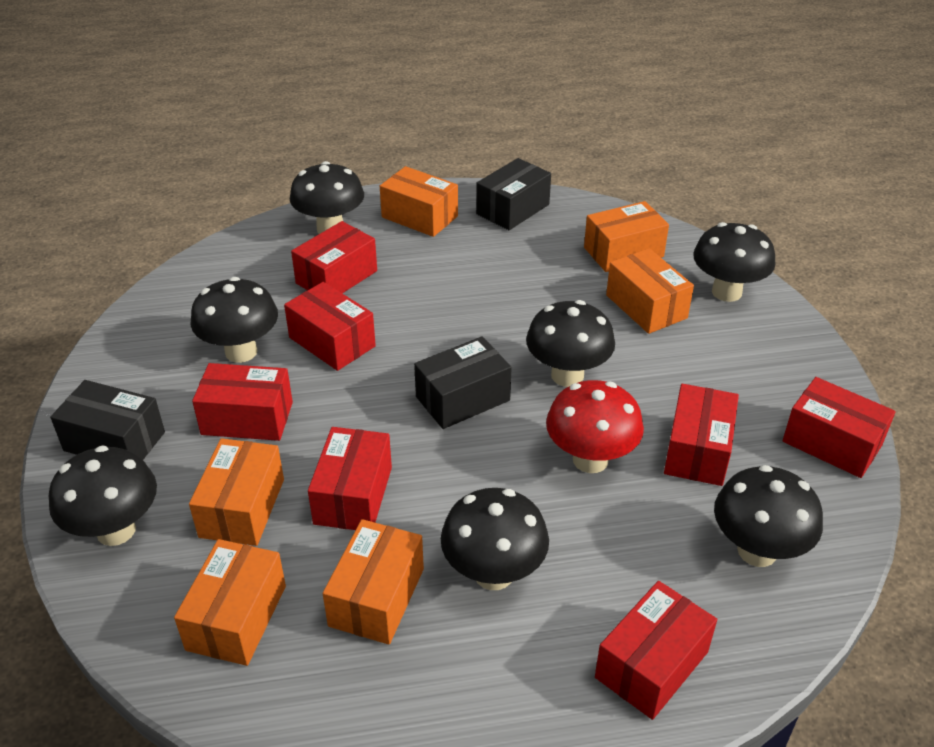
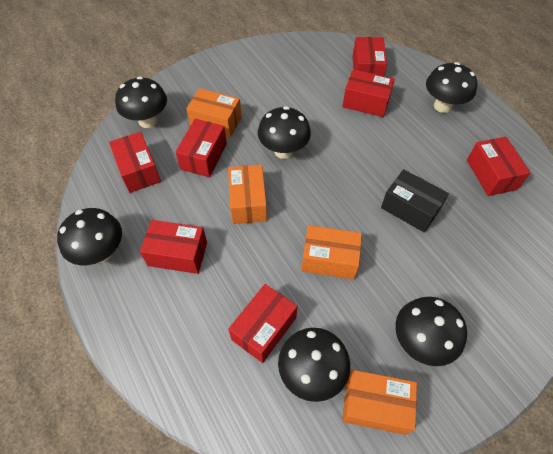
black box: 3 -> 1
black mushroom: 7 -> 6
orange box: 6 -> 4
red mushroom: 1 -> 0

